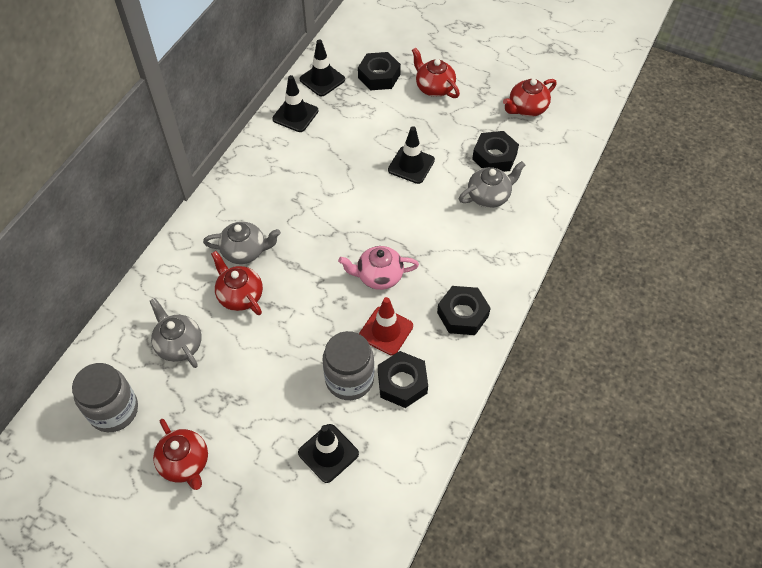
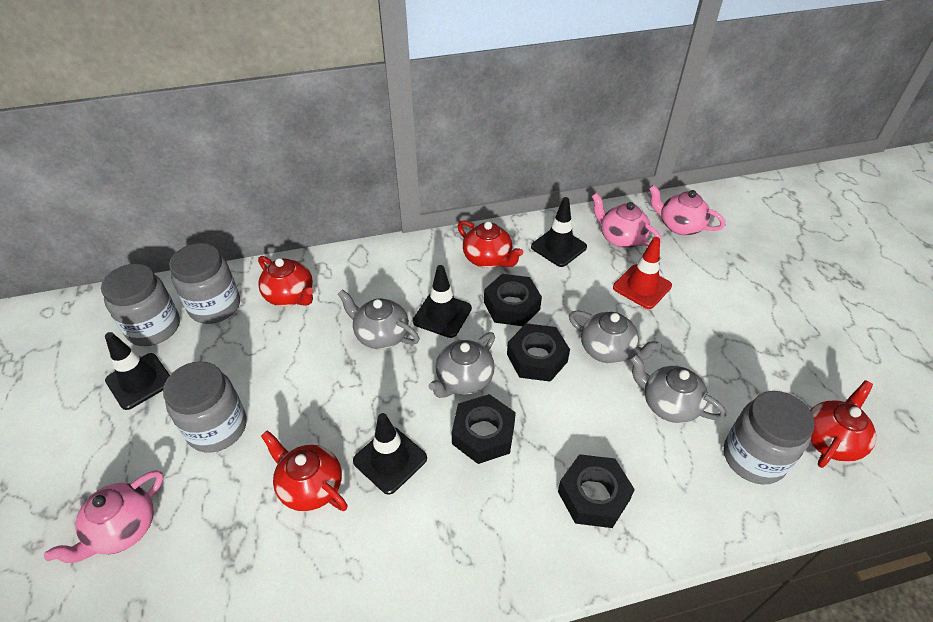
grey jar: 2 -> 4
grey teapot: 3 -> 4
pink teapot: 1 -> 3

